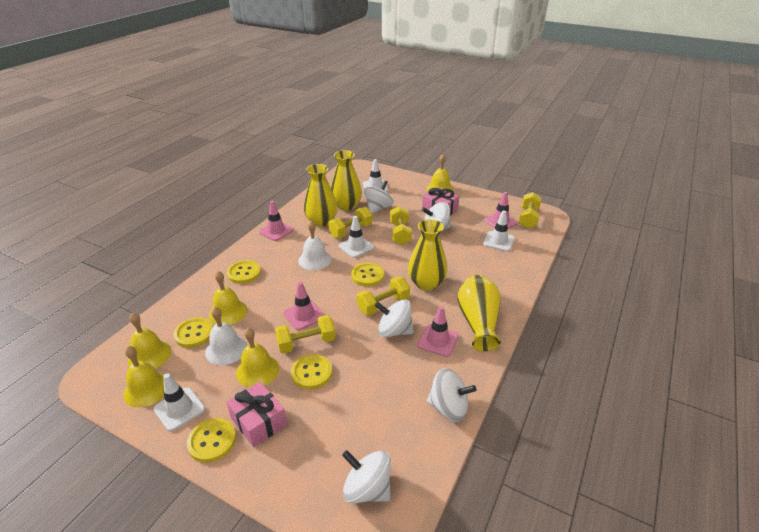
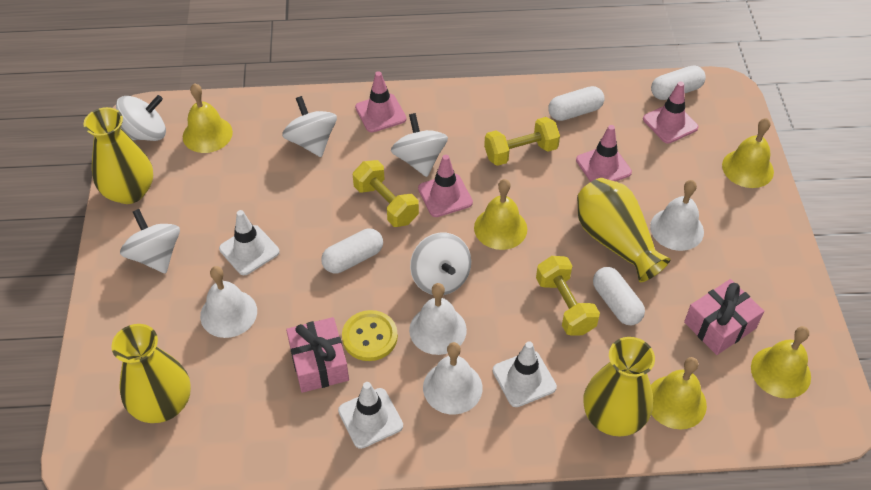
white bell: 2 -> 4
white capsule: 0 -> 4
white traffic cone: 4 -> 3
yellow button: 5 -> 1
yellow dumbbell: 5 -> 3

